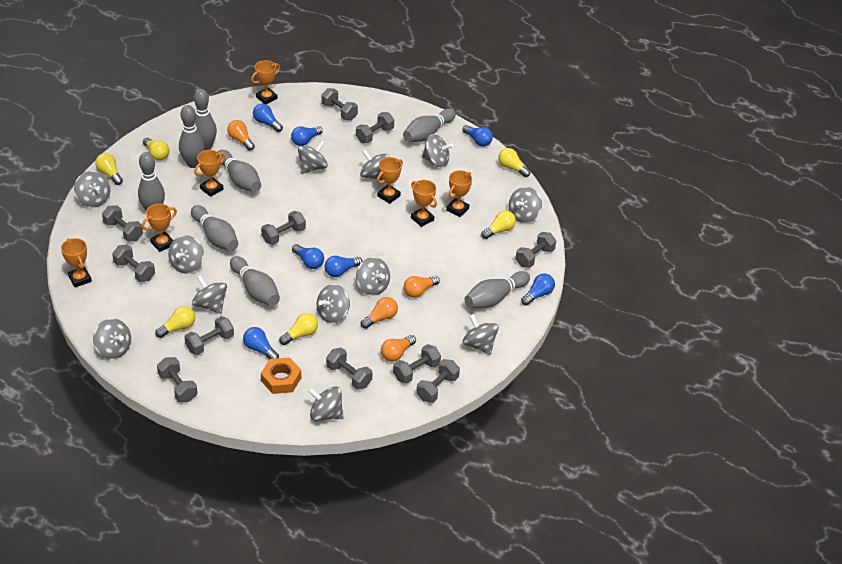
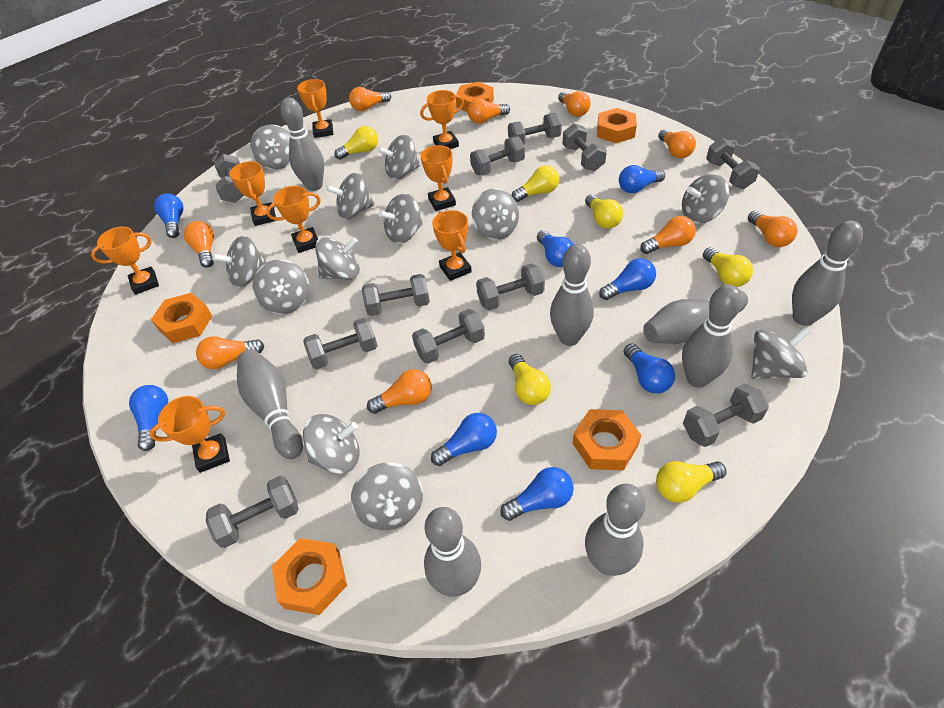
blue light bulb: 7 -> 8
orange light bulb: 4 -> 9
orange nut: 1 -> 5
orange trophy: 7 -> 8

